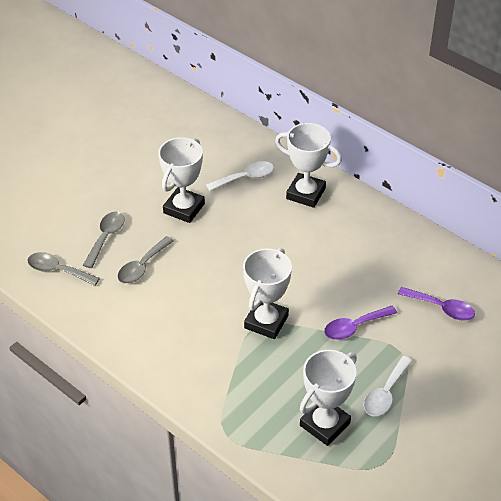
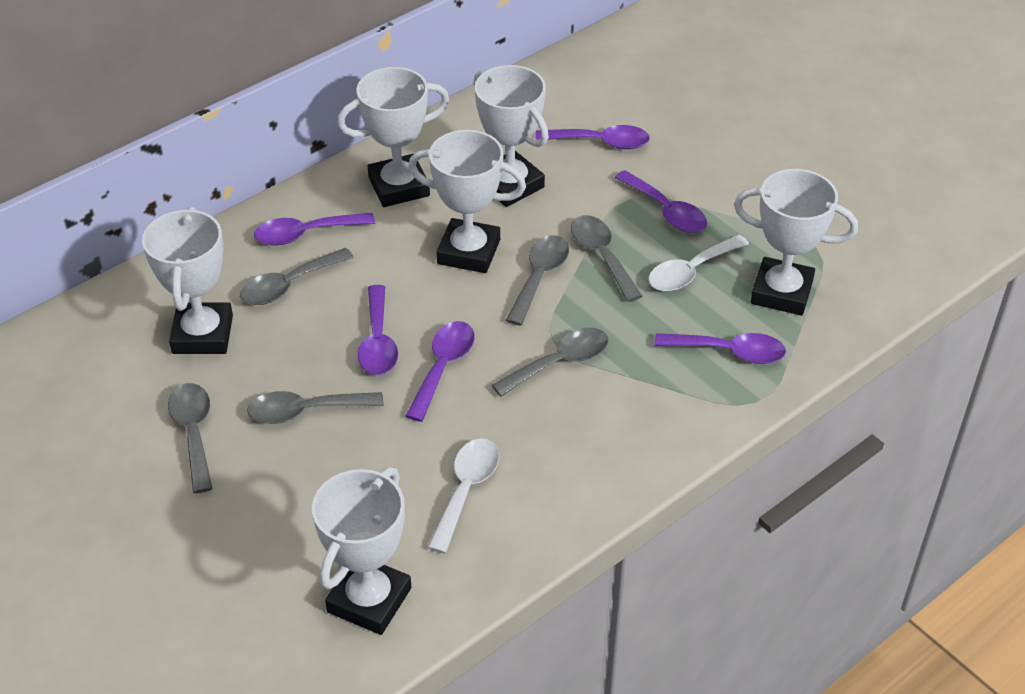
grey spoon: 3 -> 6
purple spoon: 2 -> 6
white trophy: 4 -> 6

